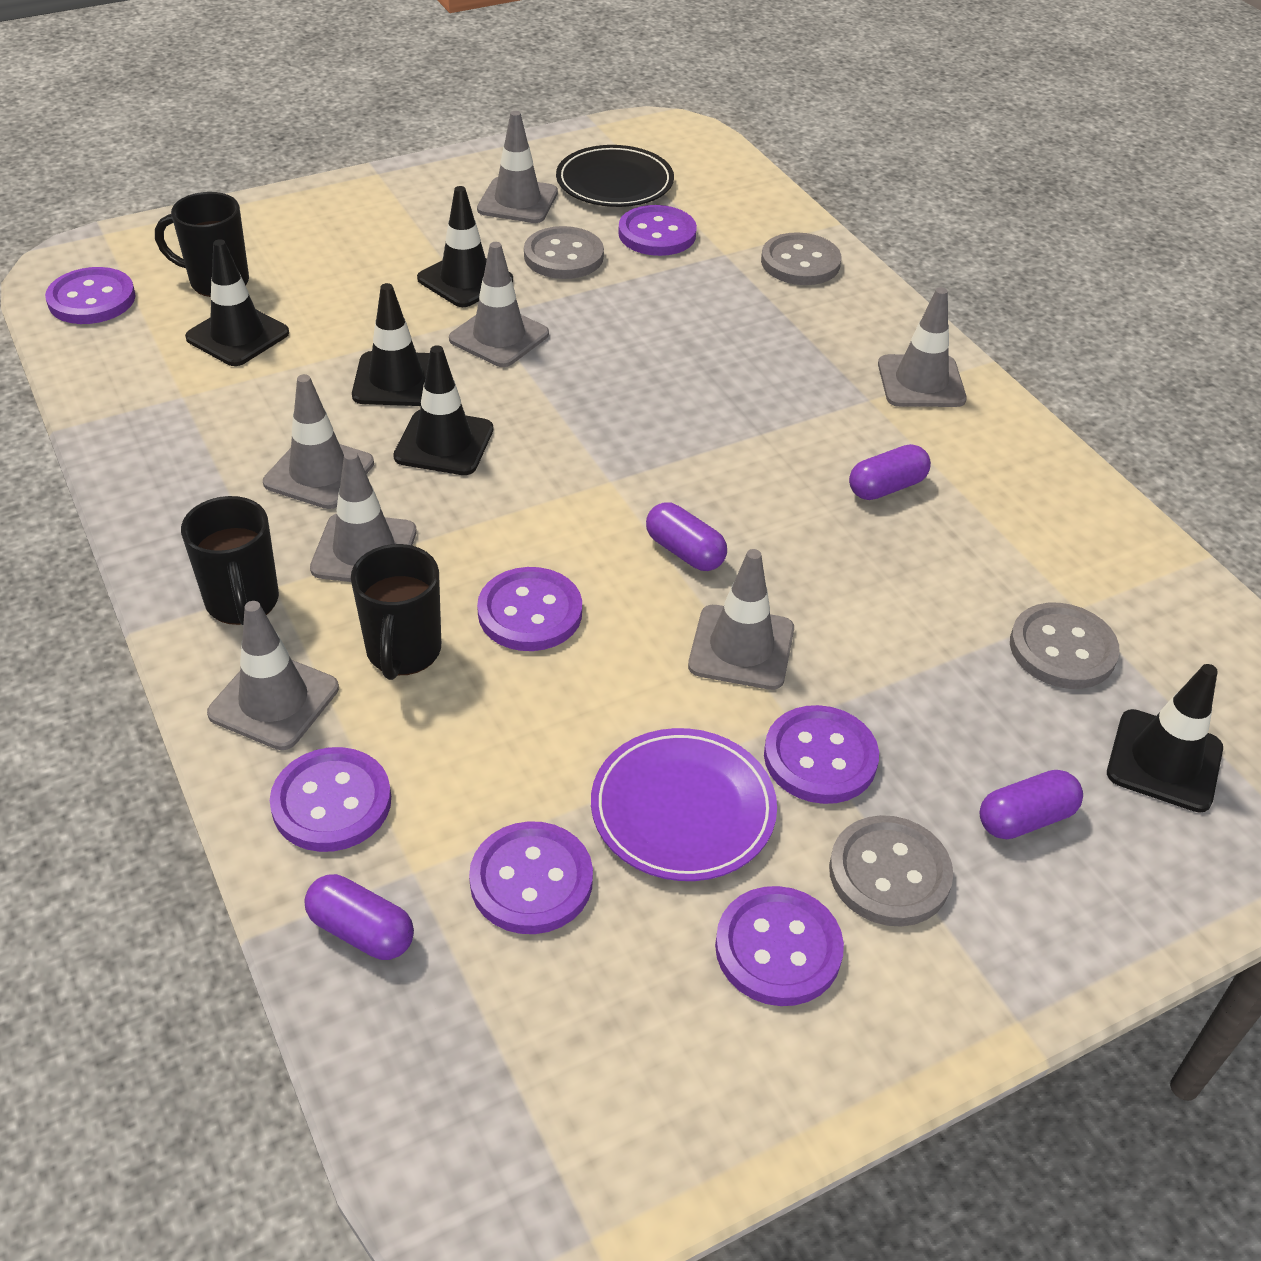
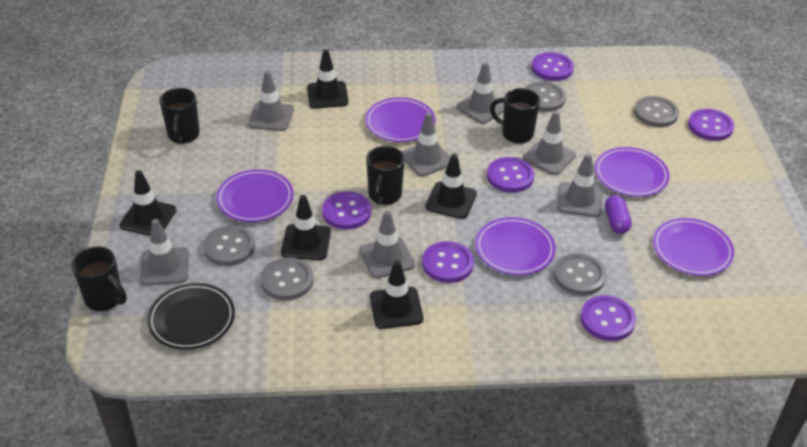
black mug: 3 -> 4
grey button: 4 -> 5
purple button: 7 -> 6
purple capsule: 4 -> 1
purple plate: 1 -> 5

